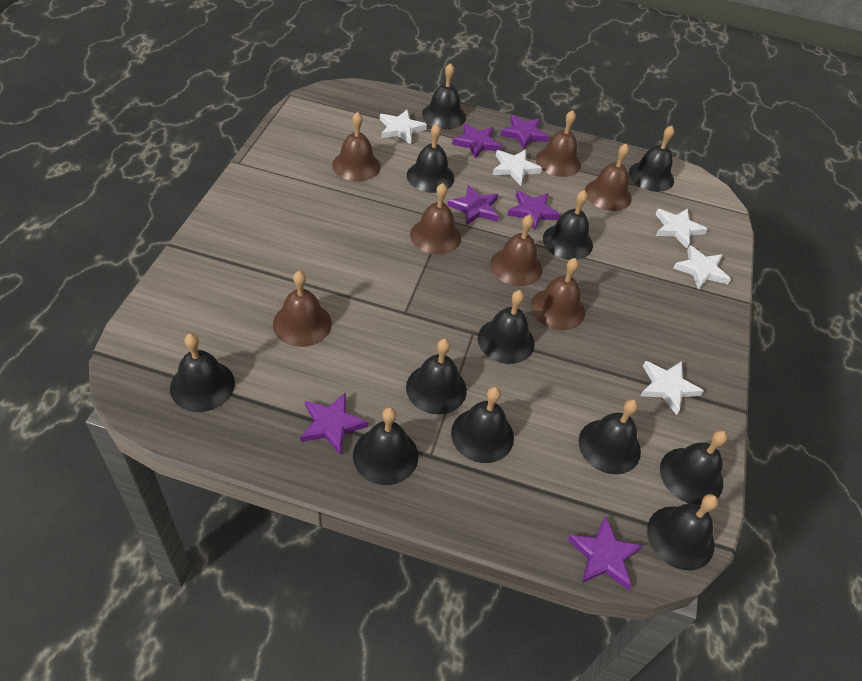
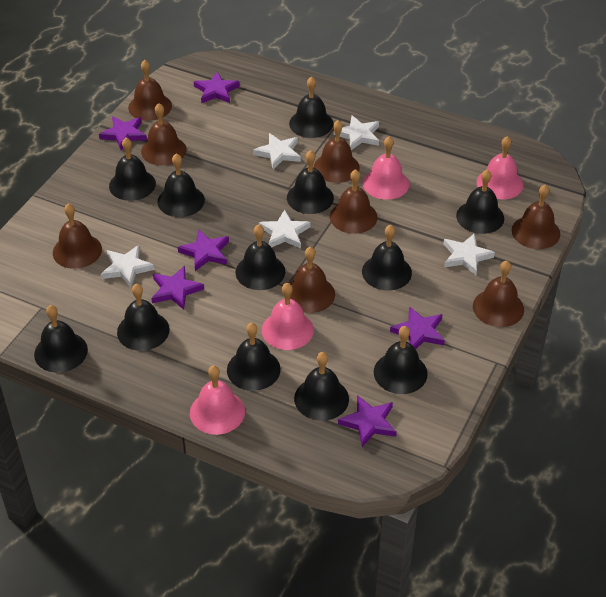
brown bell: 7 -> 8
pink bell: 0 -> 4

